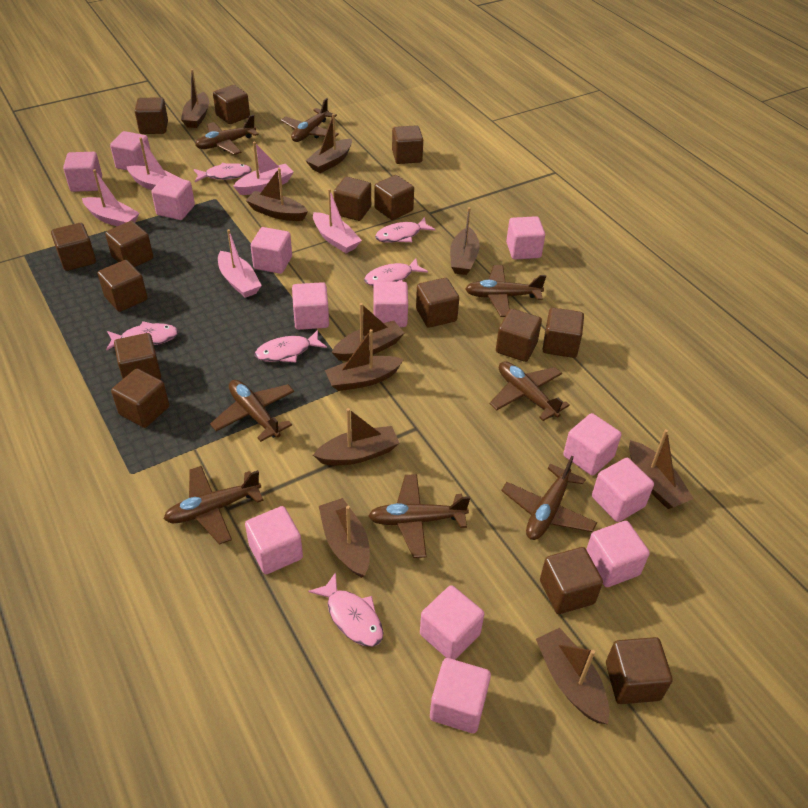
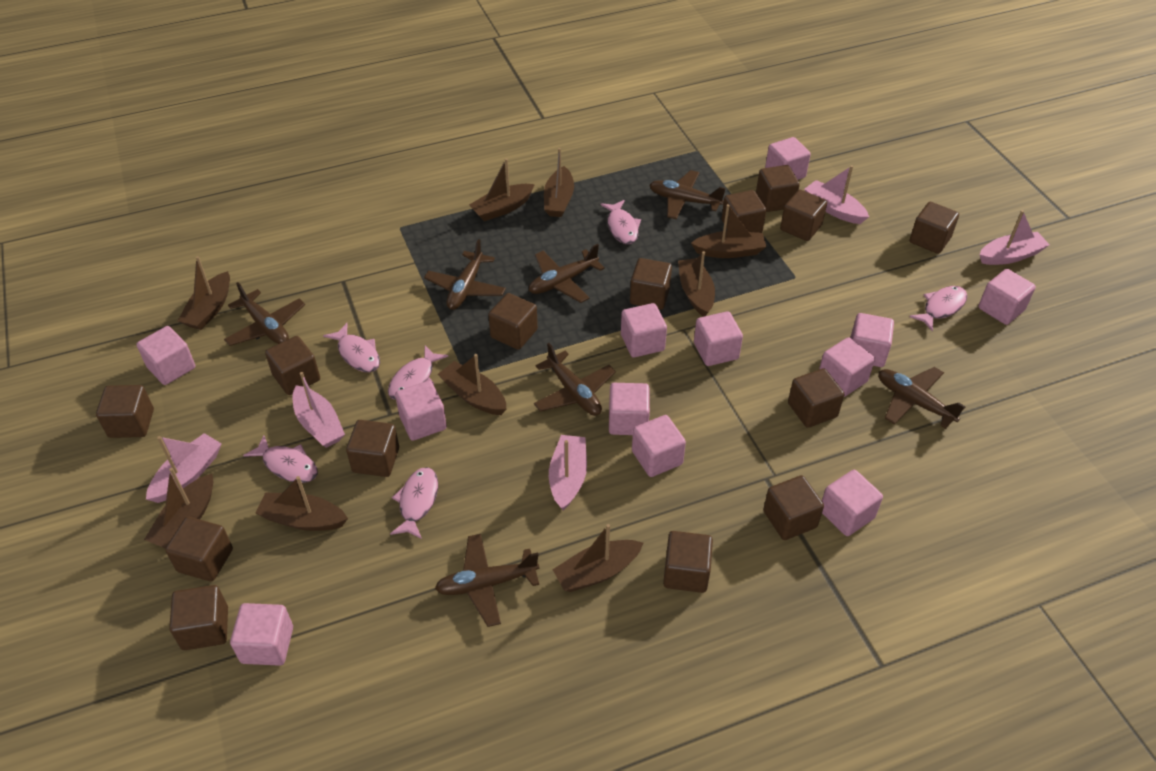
brown boat: 10 -> 9
brown cube: 15 -> 14
brown plane: 8 -> 7
pink cube: 13 -> 12

